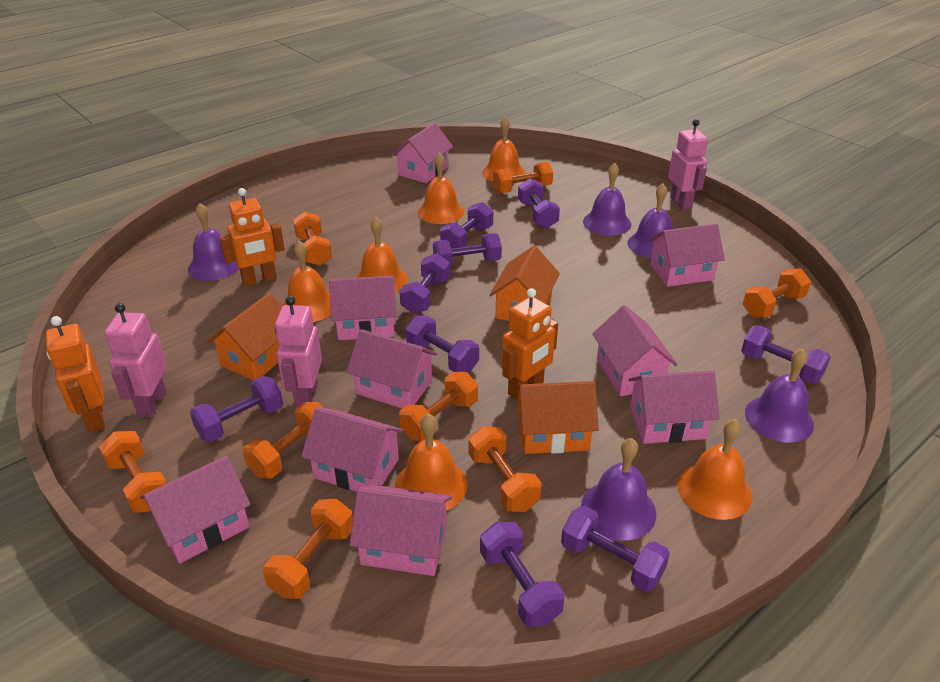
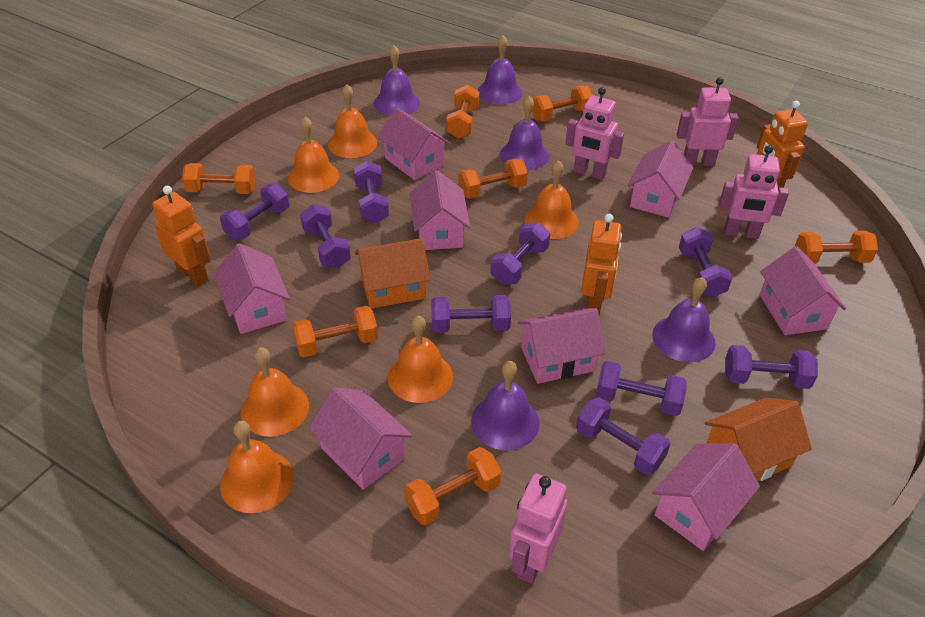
orange dumbbell: 8 -> 7
orange house: 3 -> 2
pink house: 9 -> 8
pink robot: 3 -> 4

